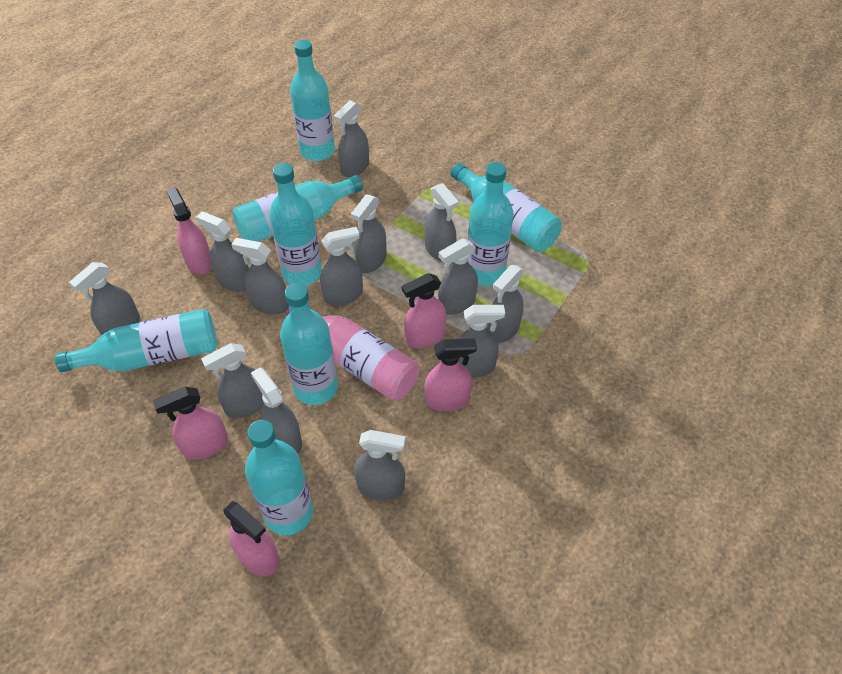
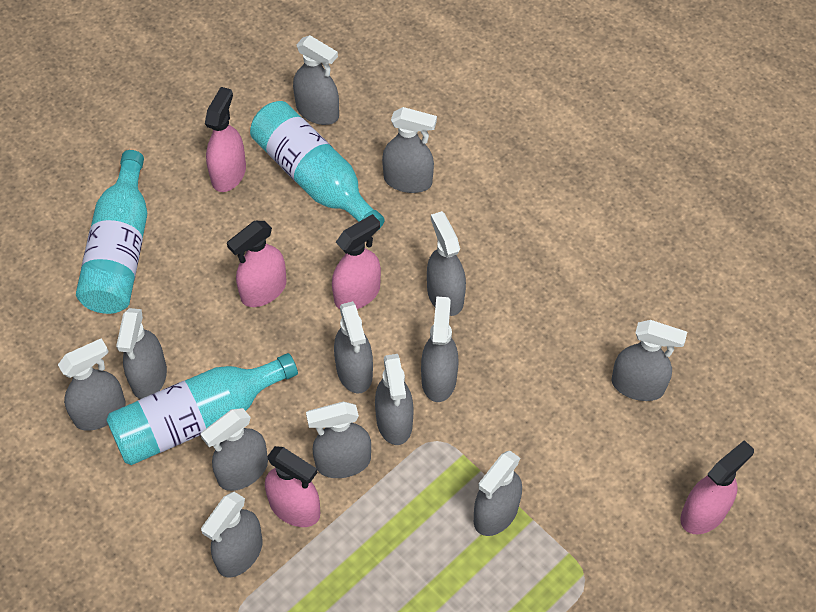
pink bottle: 1 -> 0
turquoise bottle: 8 -> 3

